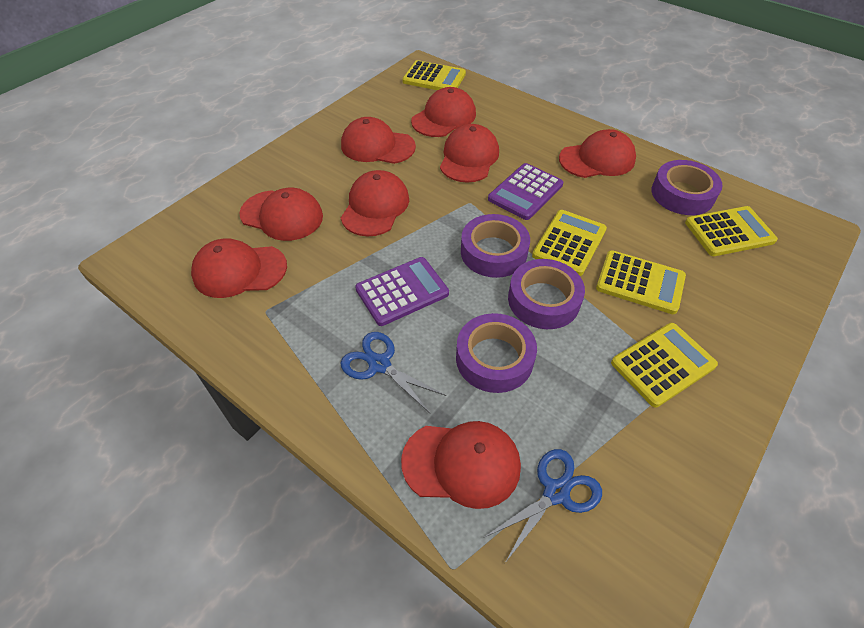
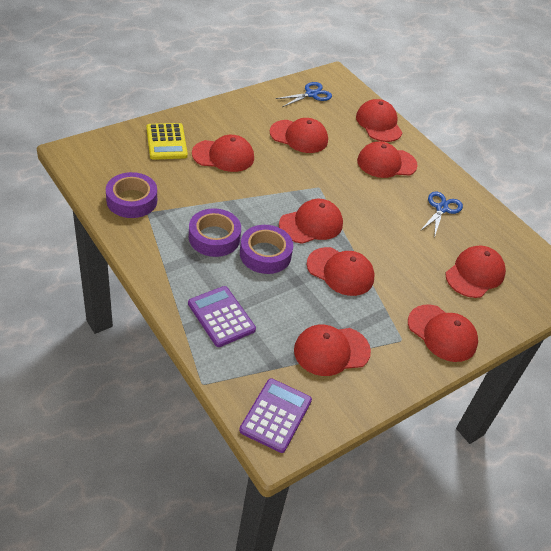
purple tape: 4 -> 3
red cap: 8 -> 9
yellow calculator: 5 -> 1

